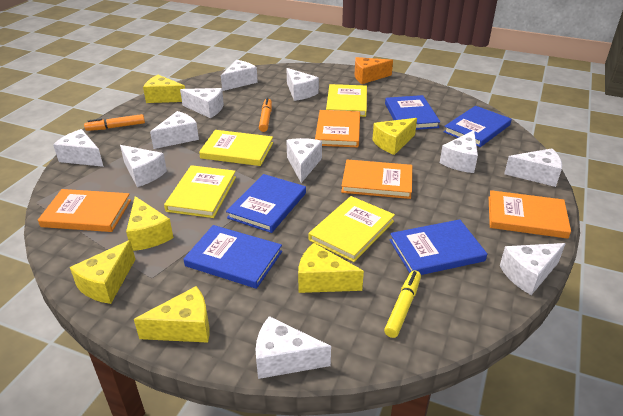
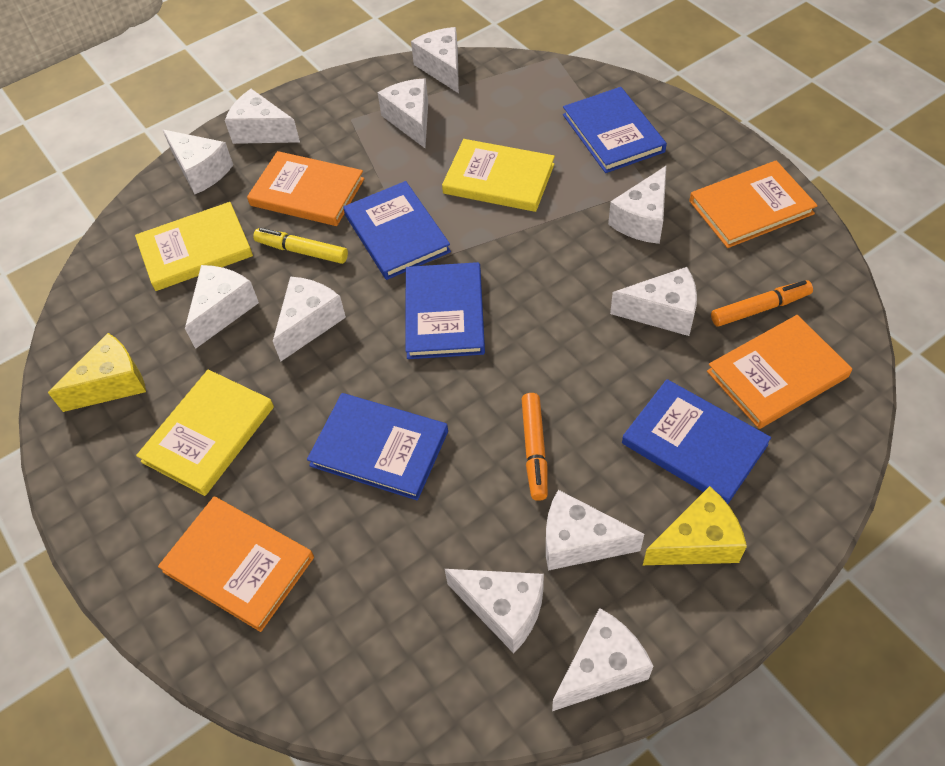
orange cheese: 1 -> 0
yellow book: 4 -> 3
yellow cheese: 6 -> 2

